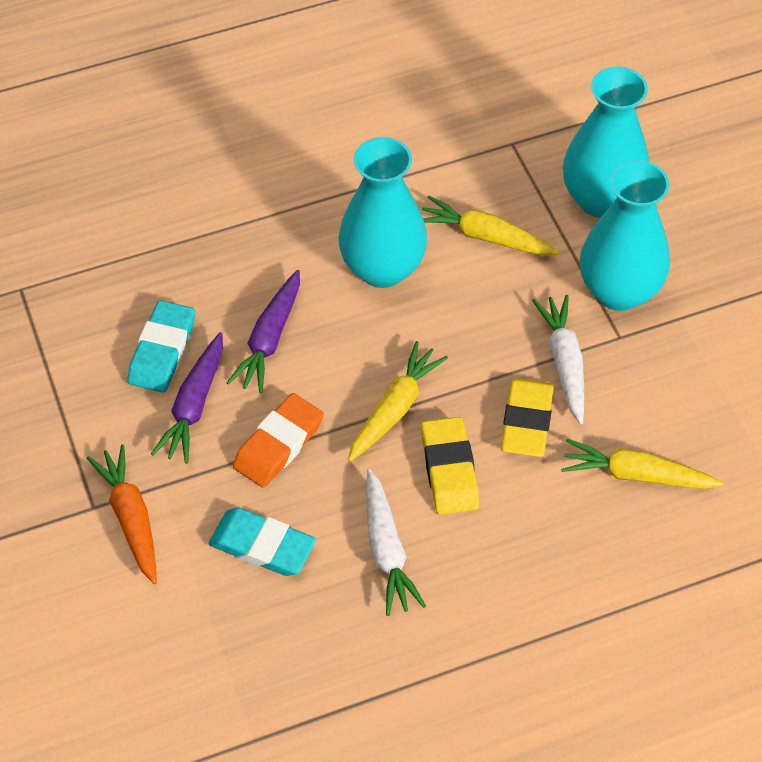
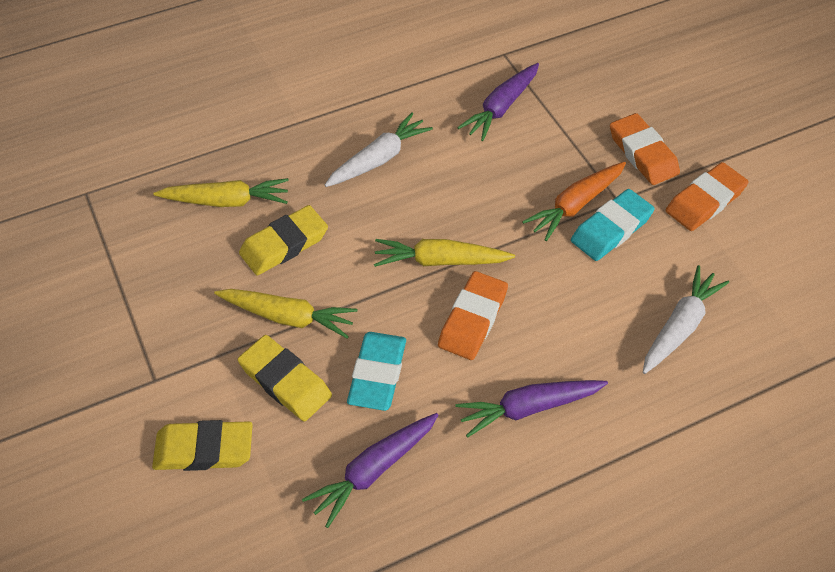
orange eraser: 1 -> 3
purple carrot: 2 -> 3
turquoise vase: 3 -> 0
yellow eraser: 2 -> 3

